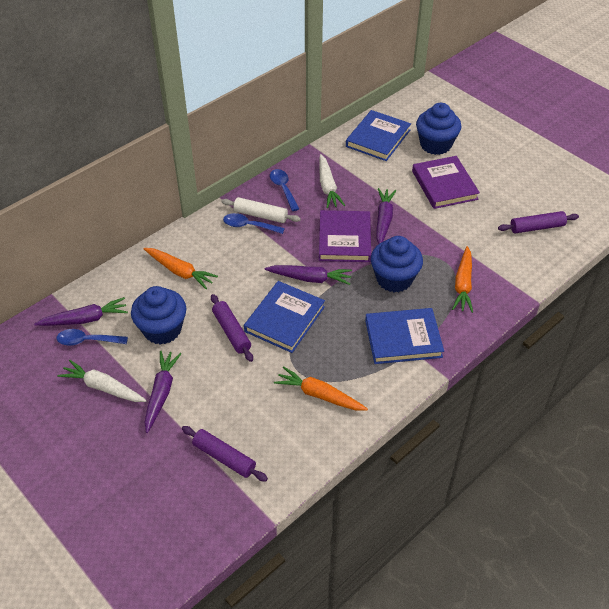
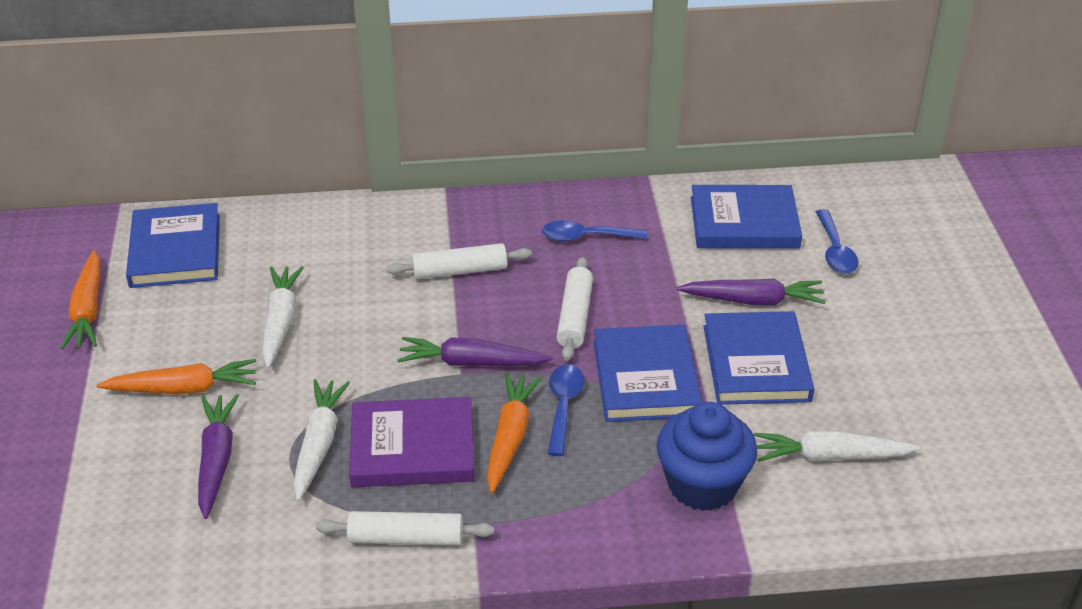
blue book: 3 -> 4
blue cupcake: 3 -> 1
purple book: 2 -> 1
purple carrot: 4 -> 3
purple rolling pin: 3 -> 0
white carrot: 2 -> 3
white rolling pin: 1 -> 3

